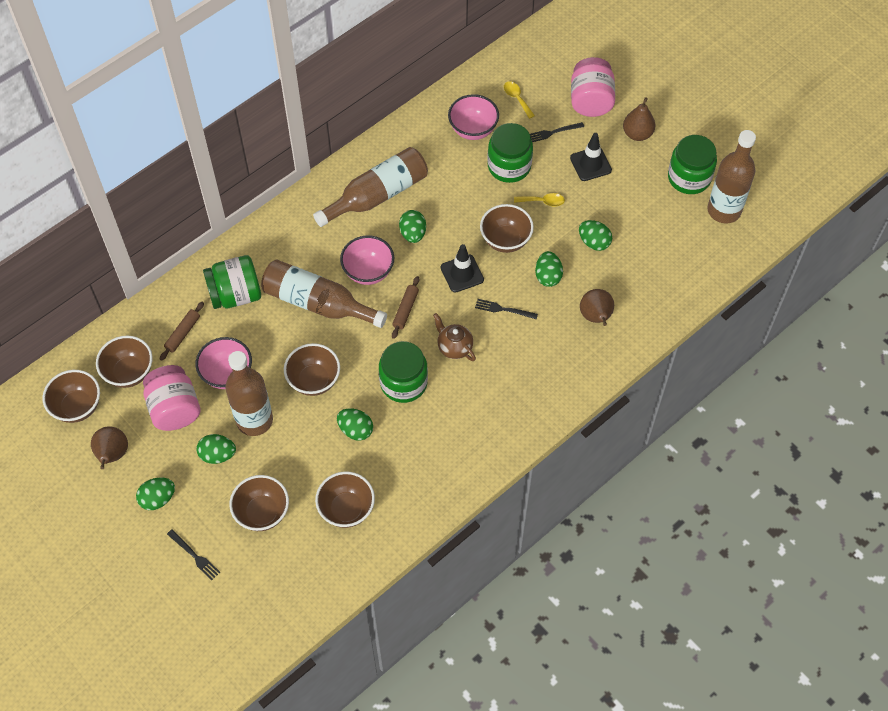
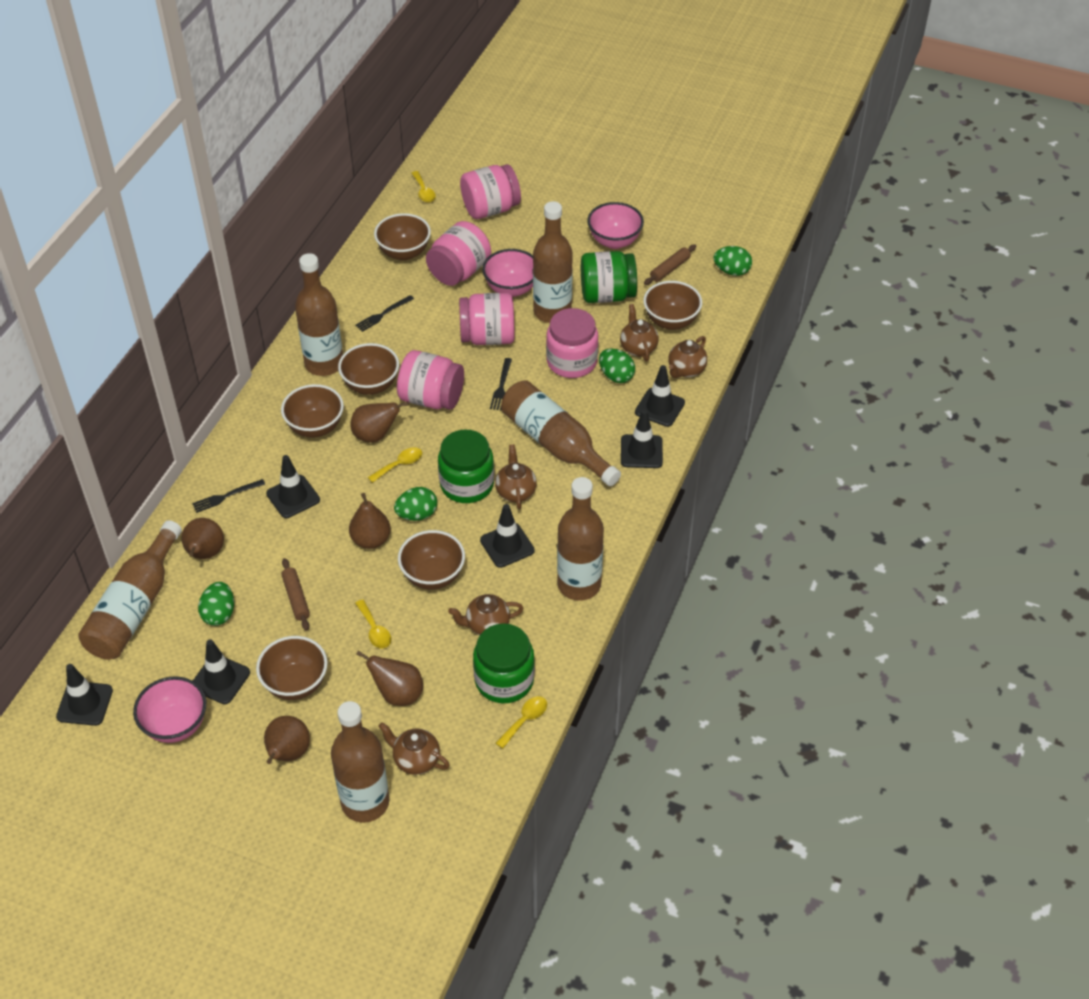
black traffic cone: 2 -> 6
brown bottle: 4 -> 6
brown pear: 3 -> 5
brown teapot: 1 -> 5
green egg: 6 -> 4
green jar: 4 -> 3
pink jar: 2 -> 5
yellow spoon: 2 -> 4

